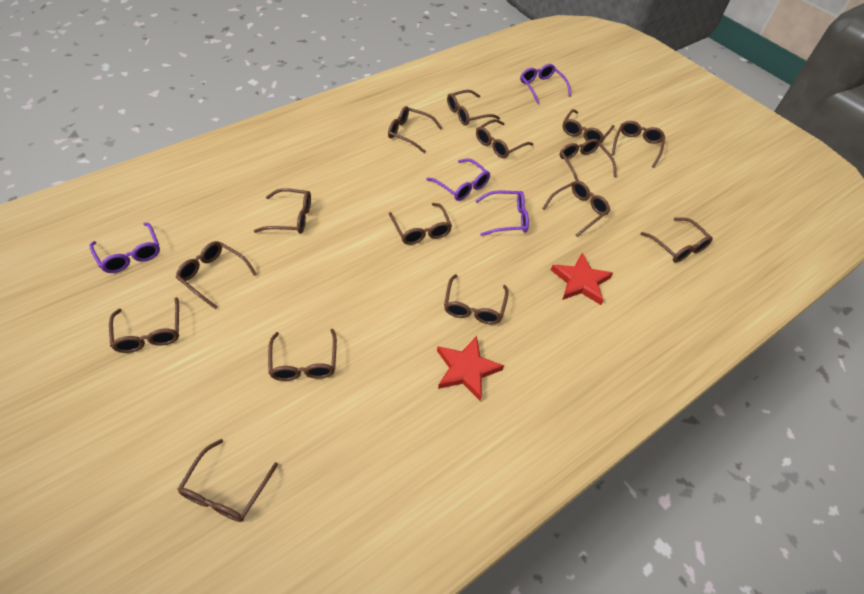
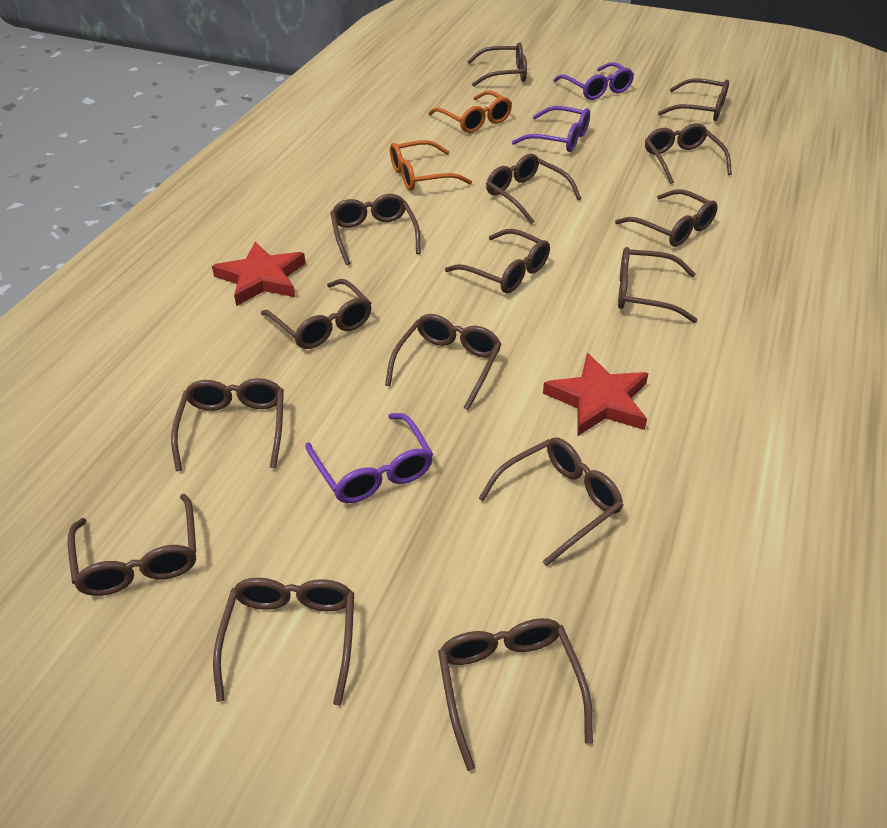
orange glasses: 0 -> 2
purple glasses: 4 -> 3

